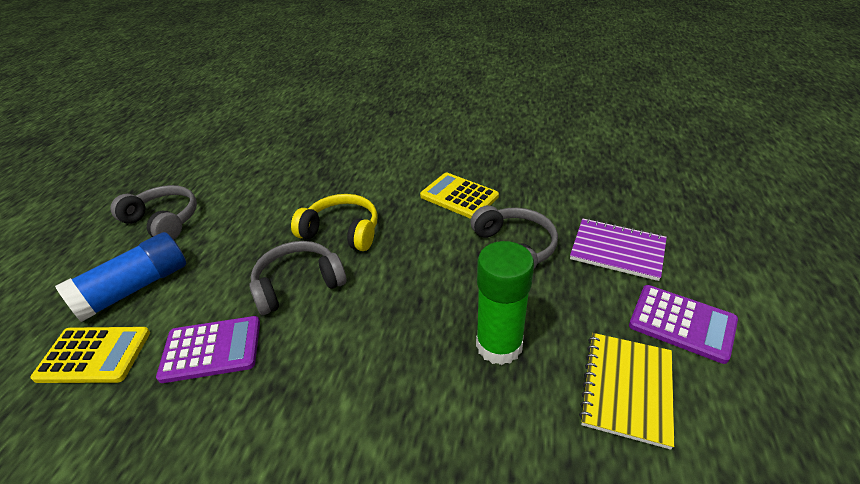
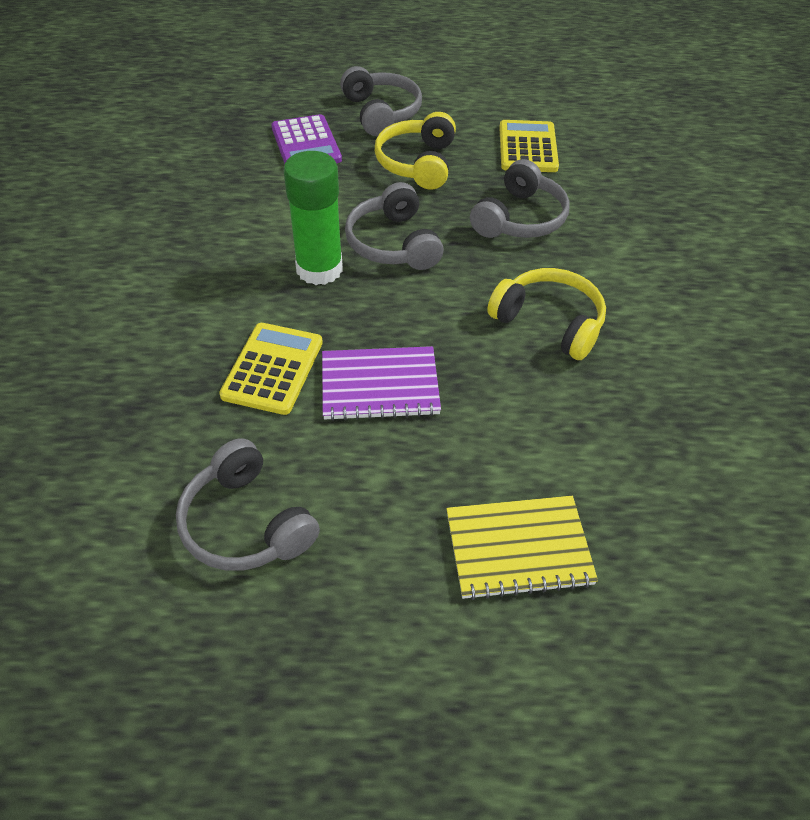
blue glue stick: 1 -> 0
grey headphones: 3 -> 4
purple calculator: 2 -> 1
yellow headphones: 1 -> 2

